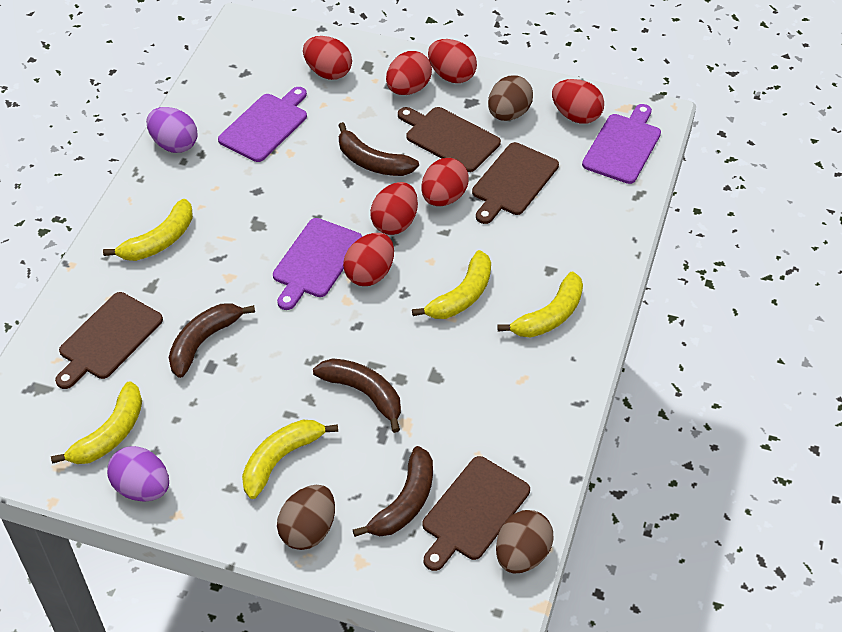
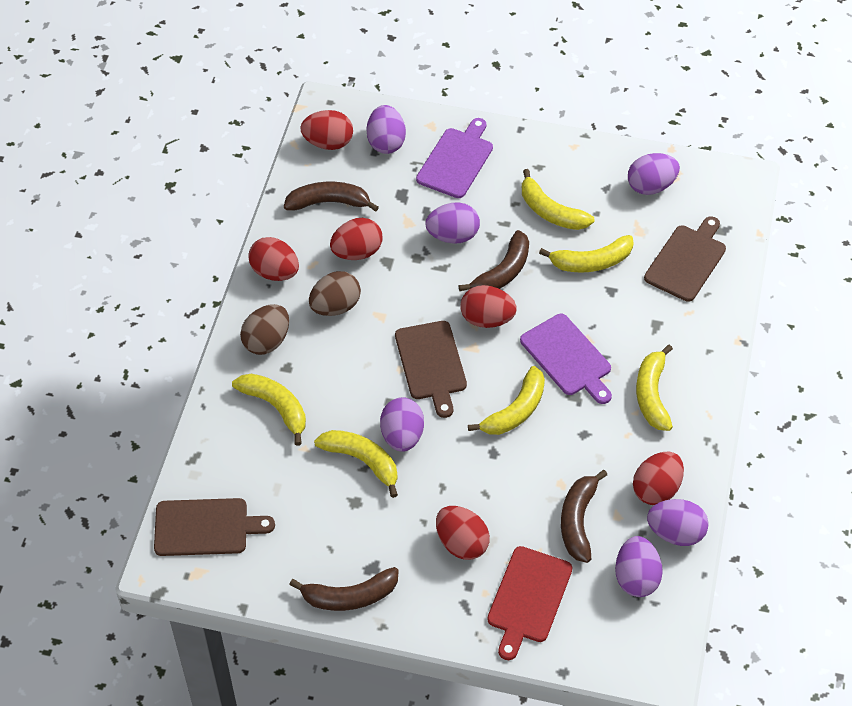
brown cutting board: 4 -> 3
brown egg: 3 -> 2
purple cutting board: 3 -> 2
purple egg: 2 -> 6
red cutting board: 0 -> 1
red egg: 7 -> 6
yellow banana: 5 -> 6

